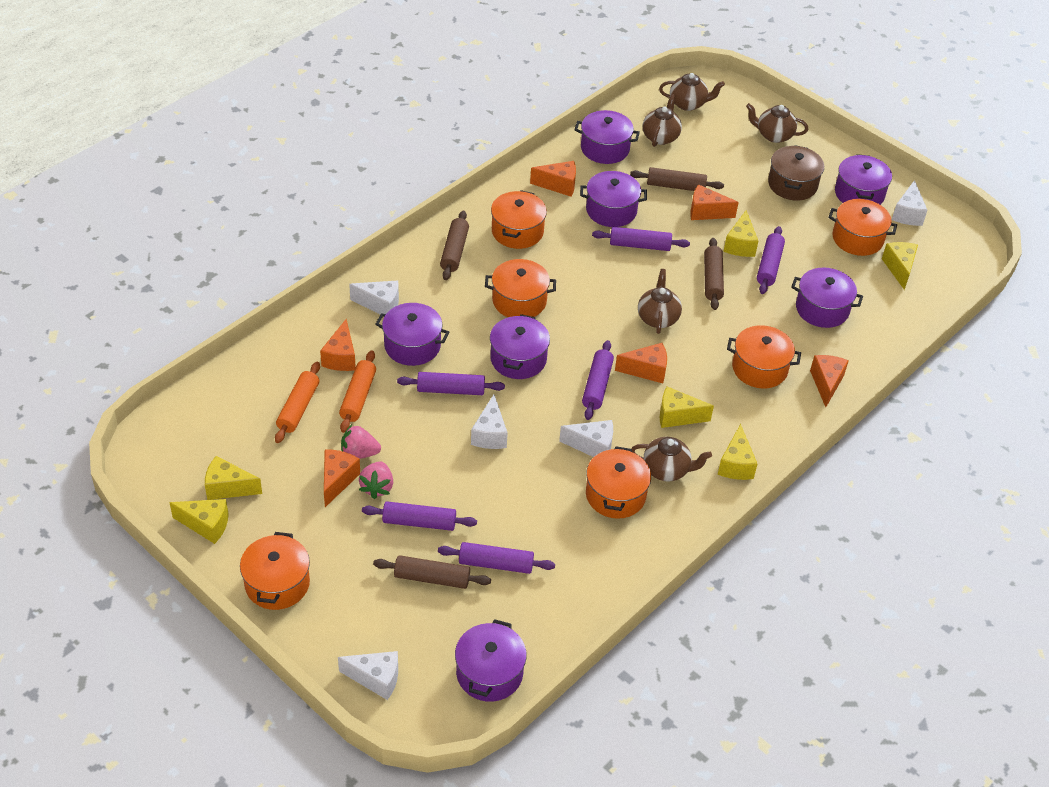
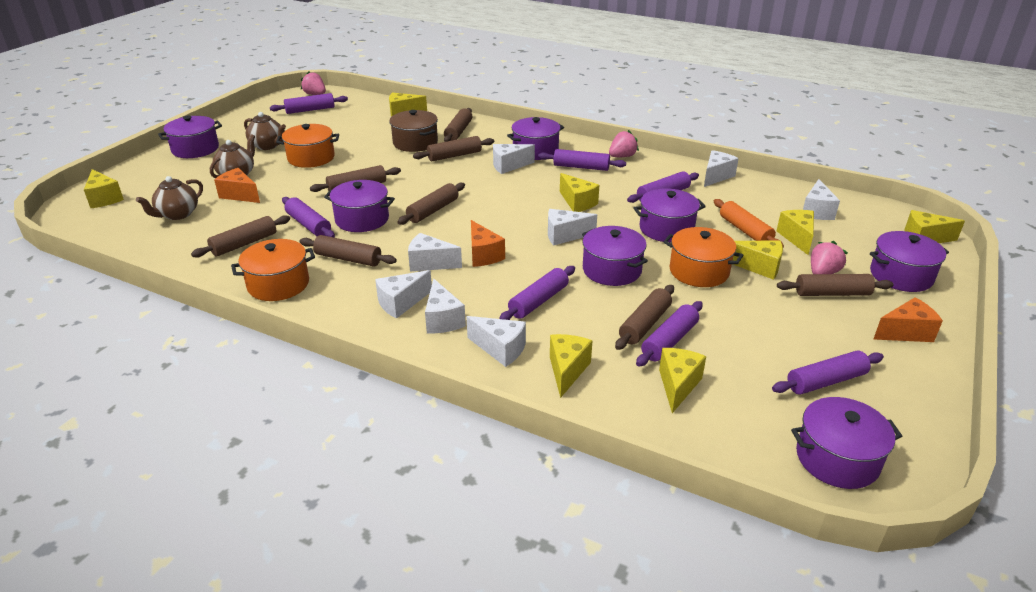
brown rolling pin: 4 -> 8
brown teapot: 5 -> 3
orange cheese: 6 -> 3
orange pot: 6 -> 3
orange rolling pin: 2 -> 1
pink strawberry: 2 -> 3
purple rolling pin: 6 -> 7
white cheese: 5 -> 8
yellow cheese: 6 -> 8

